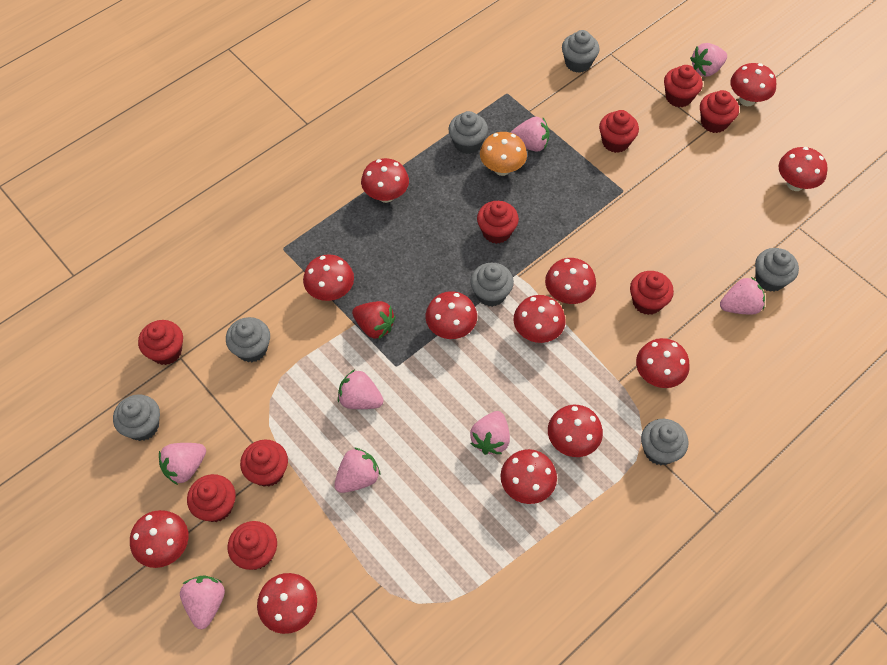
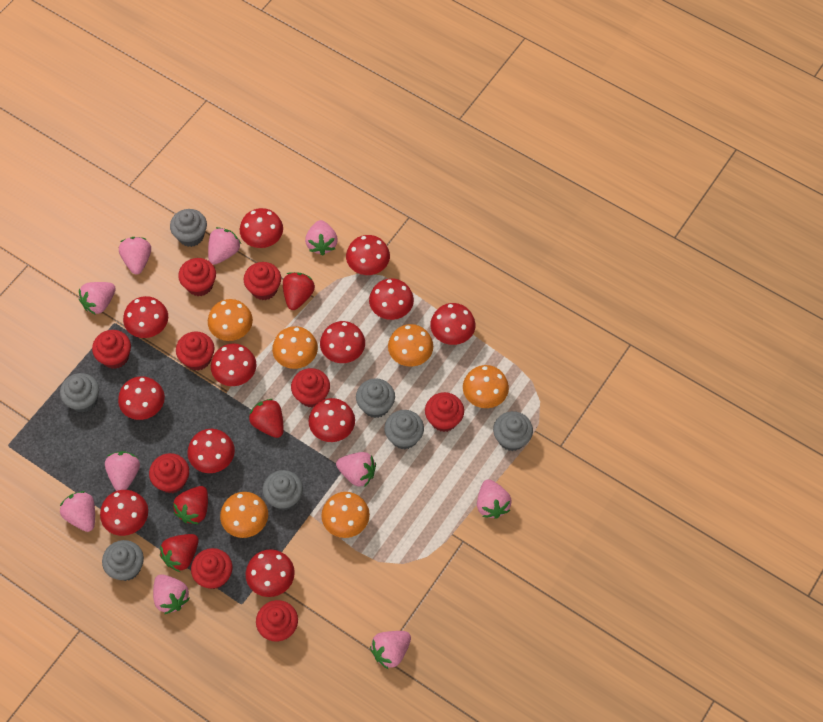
orange mushroom: 1 -> 6
pink strawberry: 8 -> 10
red strawberry: 1 -> 4

